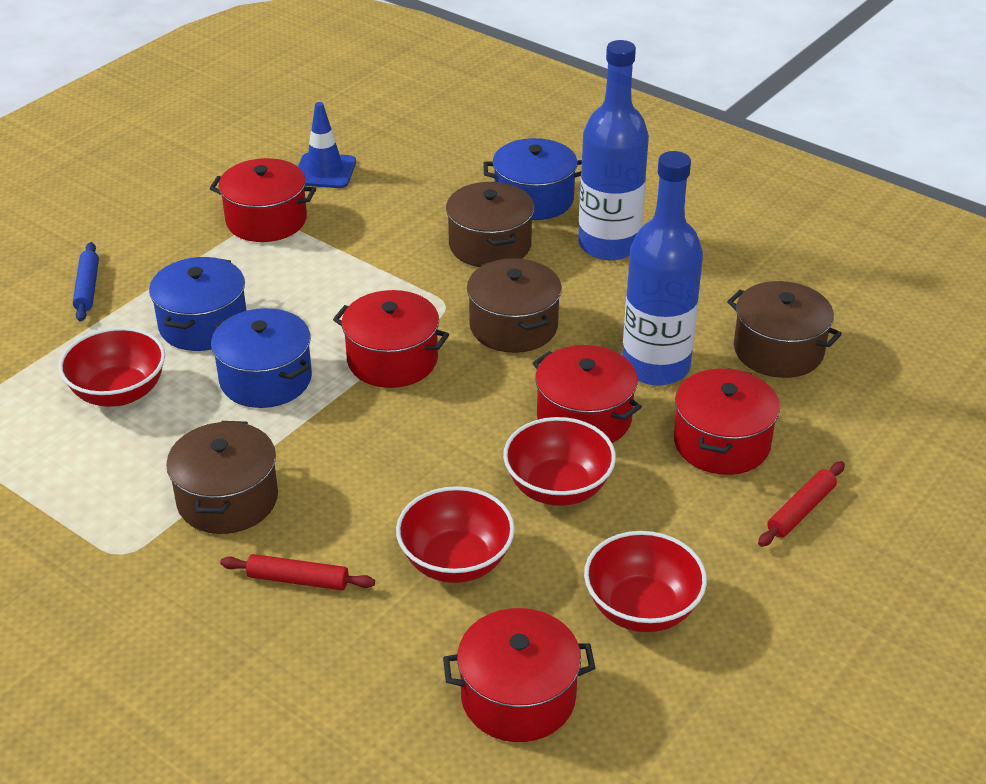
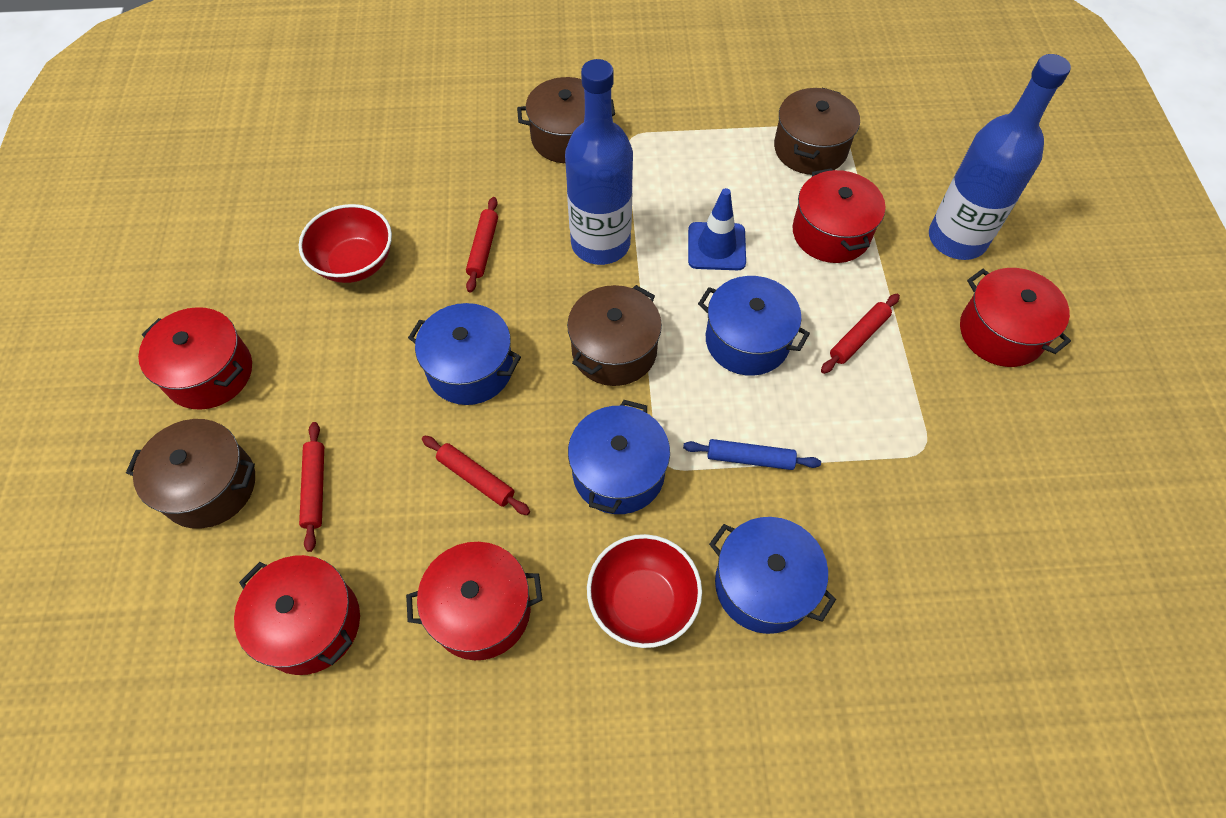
blue pot: 3 -> 4
red bowl: 4 -> 2
red rolling pin: 2 -> 4

